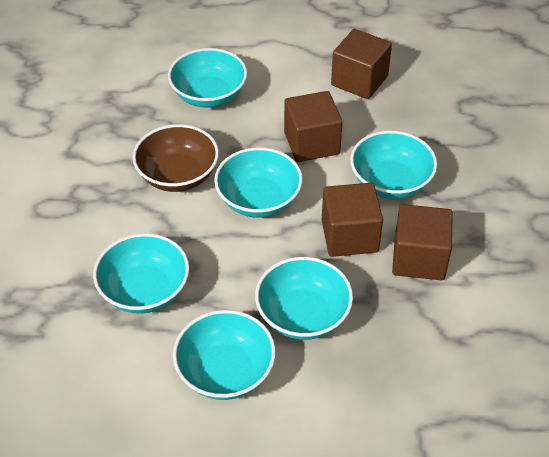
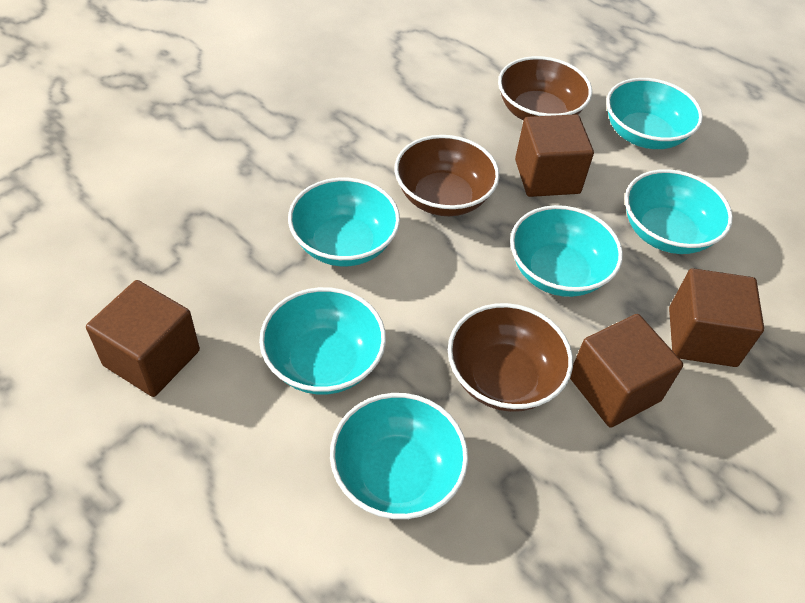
brown bowl: 1 -> 3

